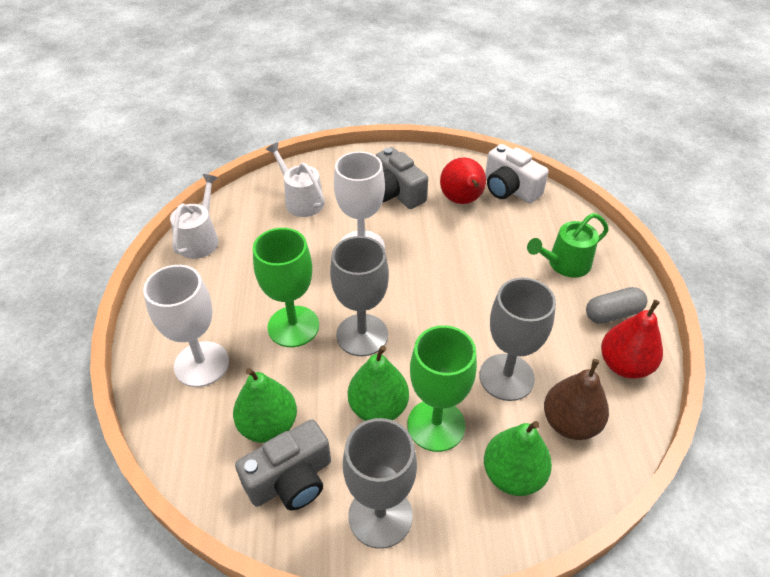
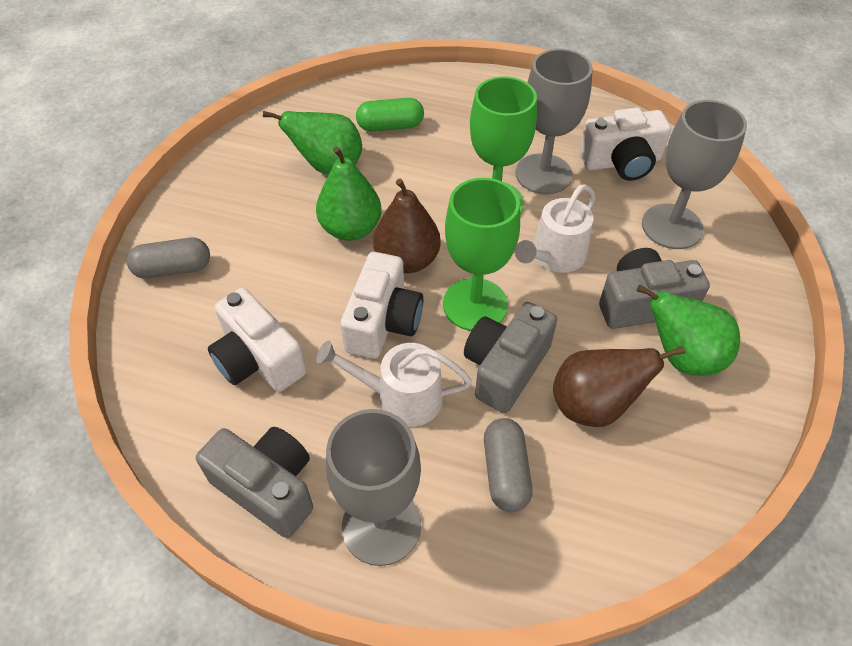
brown pear: 1 -> 2
green capsule: 0 -> 1
green watering can: 1 -> 0
grey camera: 2 -> 3
grey capsule: 1 -> 2
red pear: 2 -> 0
white camera: 1 -> 3
white goblet: 2 -> 0

